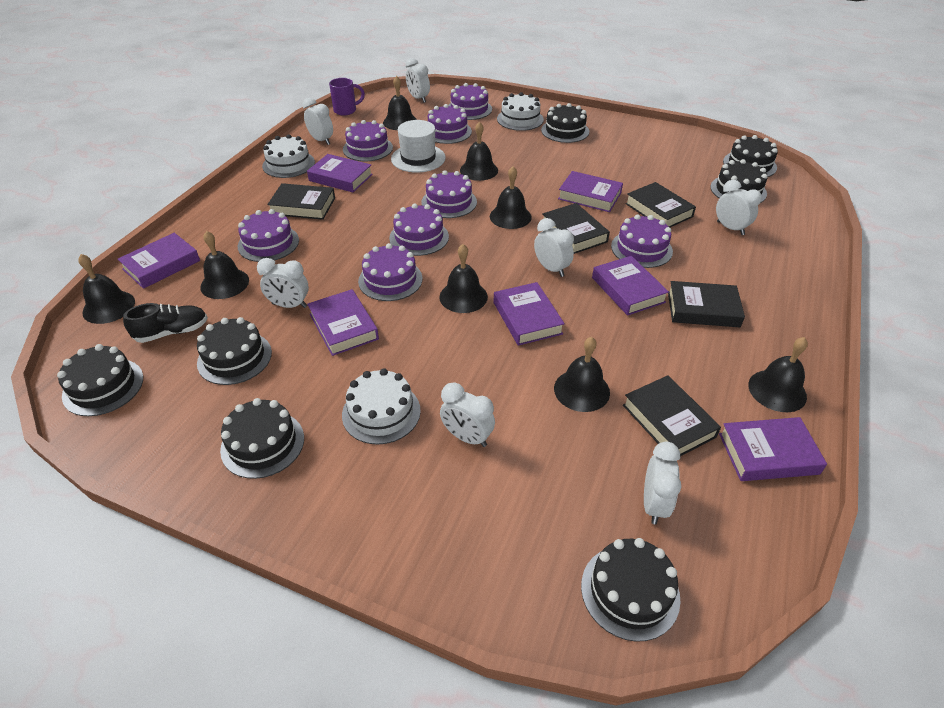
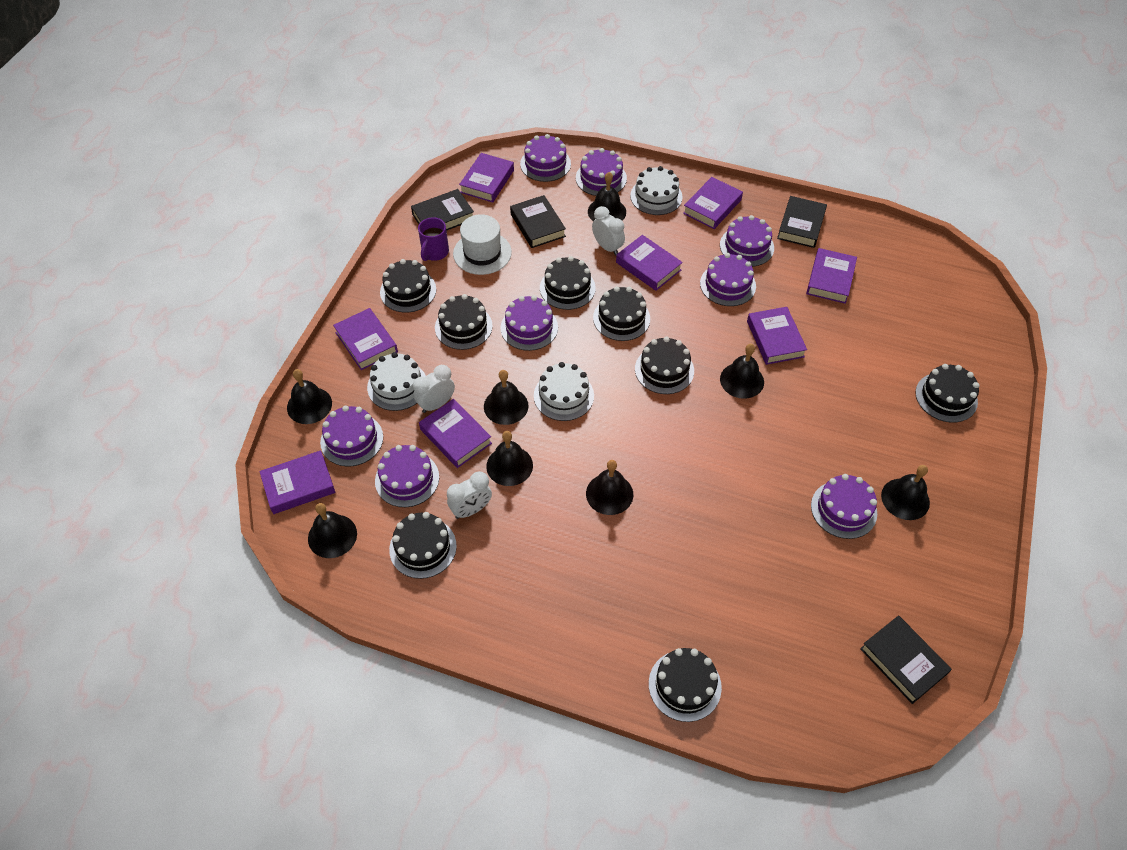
black book: 5 -> 4
black cake: 7 -> 8
black shoe: 1 -> 0
purple book: 7 -> 8
white clock: 7 -> 3

